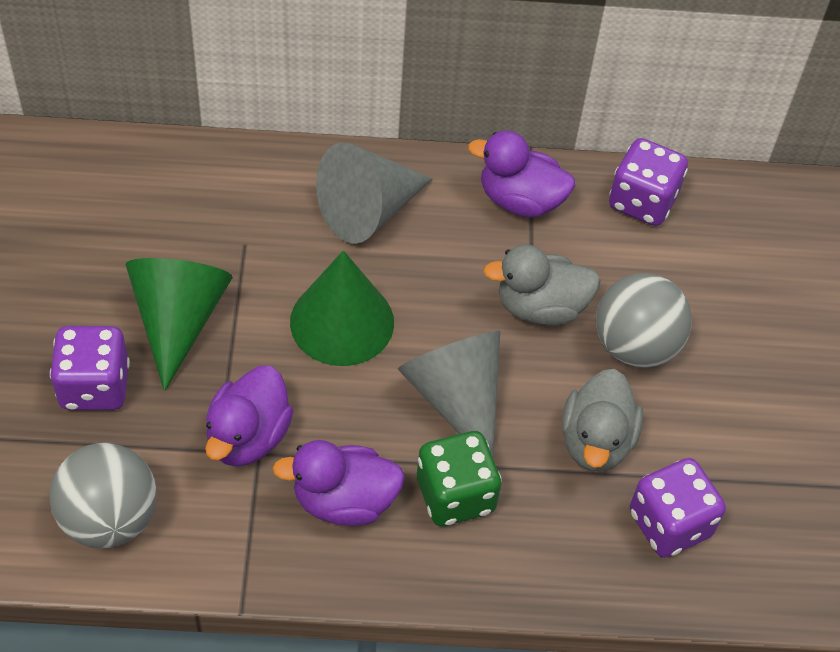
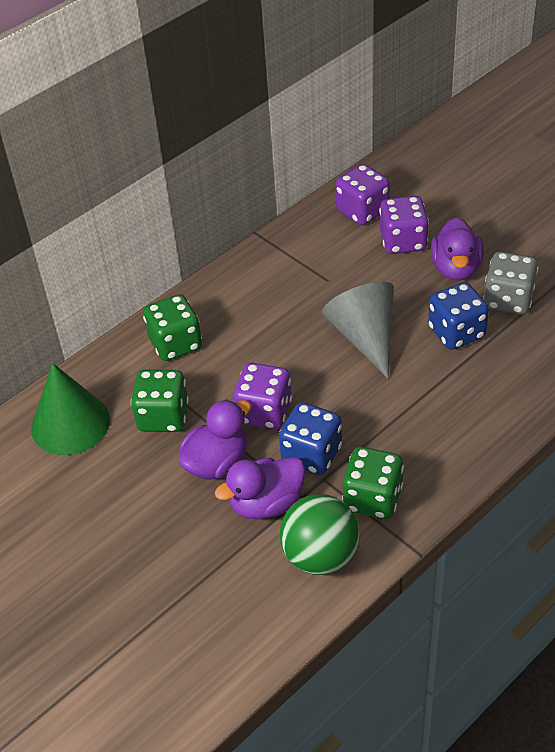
blue dice: 0 -> 2
green ball: 0 -> 1
green cone: 2 -> 1
green dice: 1 -> 3
grey ball: 2 -> 0
grey cone: 2 -> 1
grey dice: 0 -> 1
grey duck: 2 -> 0

